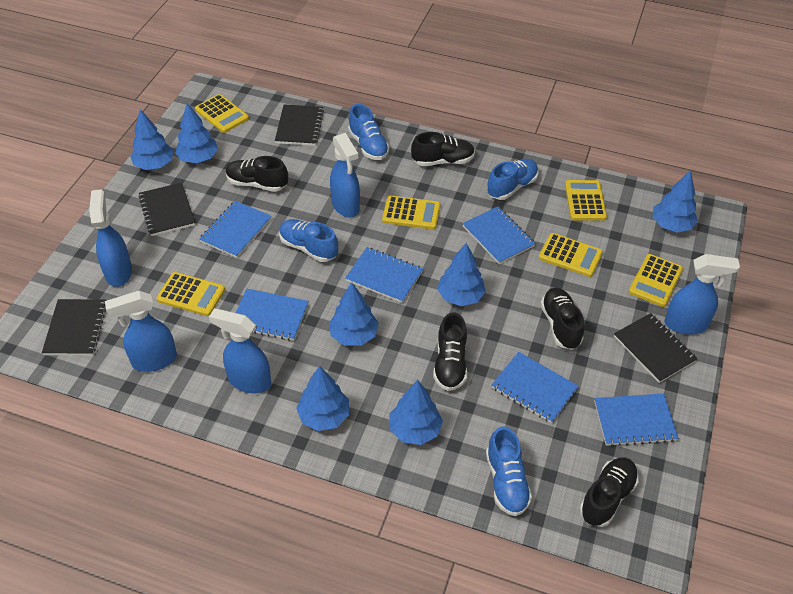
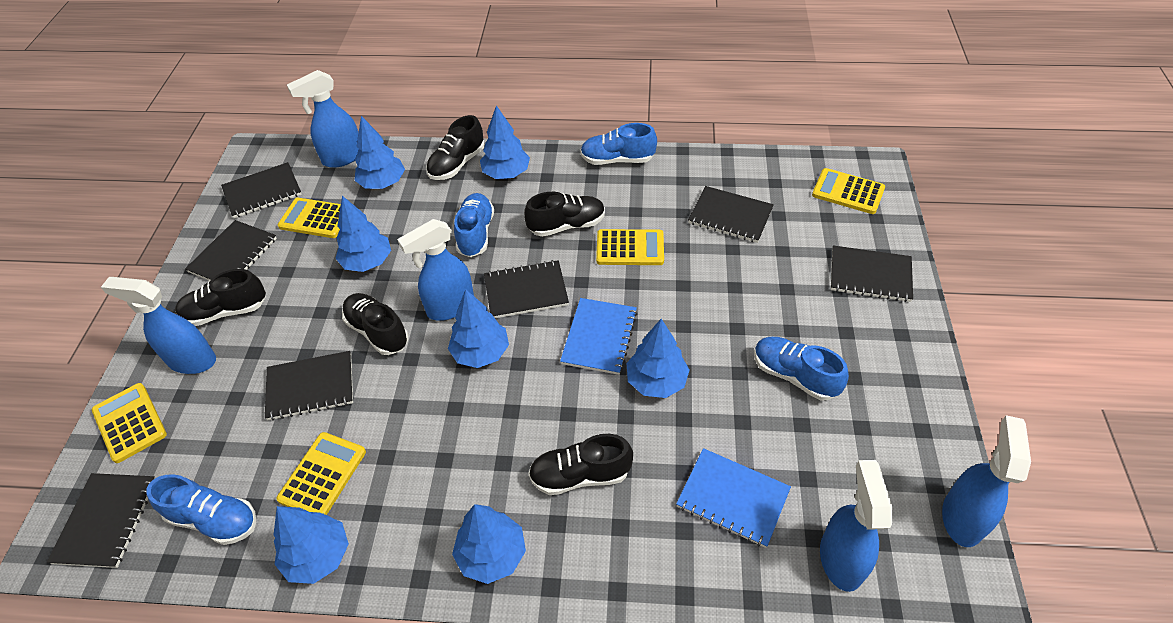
black notebook: 4 -> 7
blue notebook: 6 -> 2
yellow calculator: 6 -> 5

